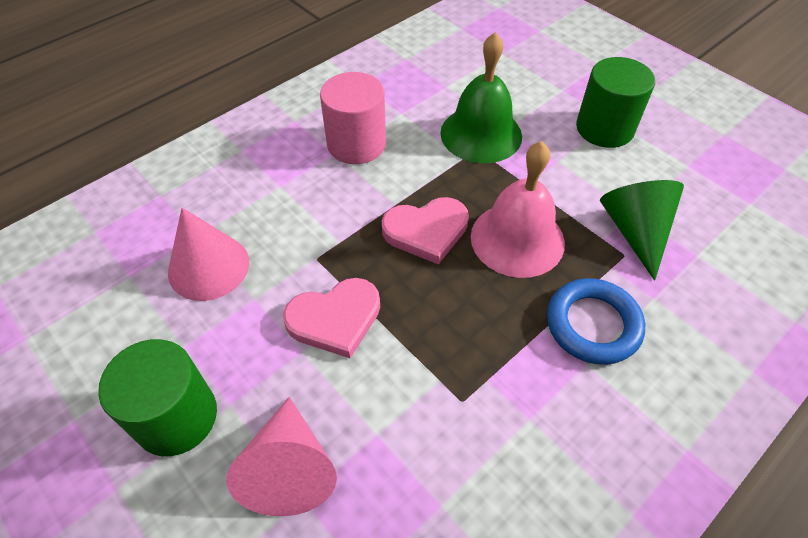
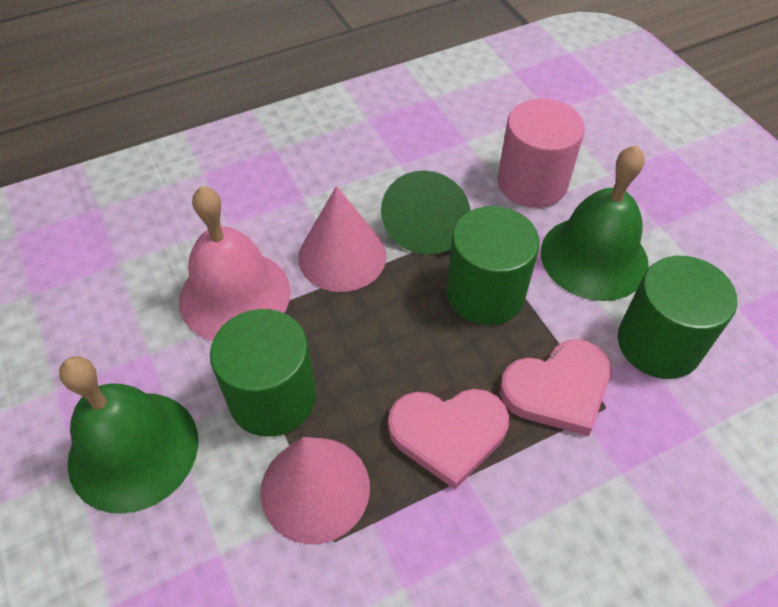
blue ring: 1 -> 0
green bell: 1 -> 2
green cylinder: 2 -> 3

